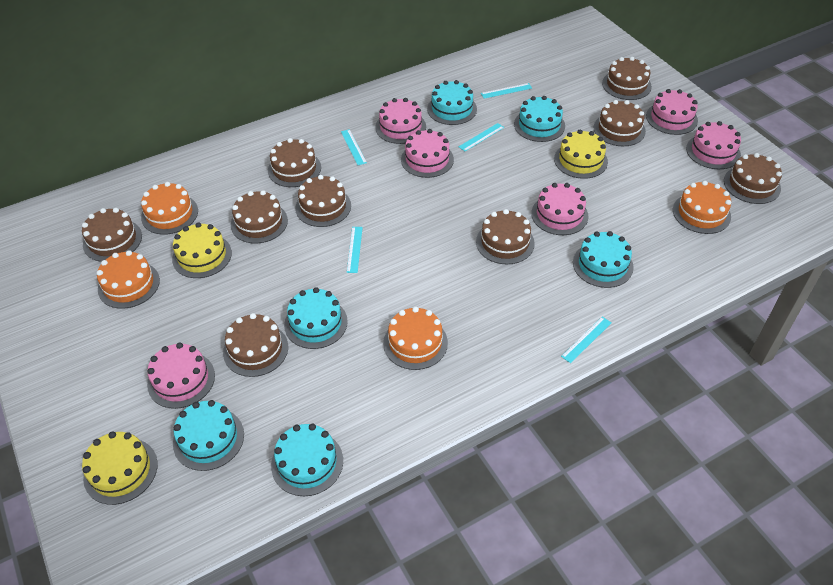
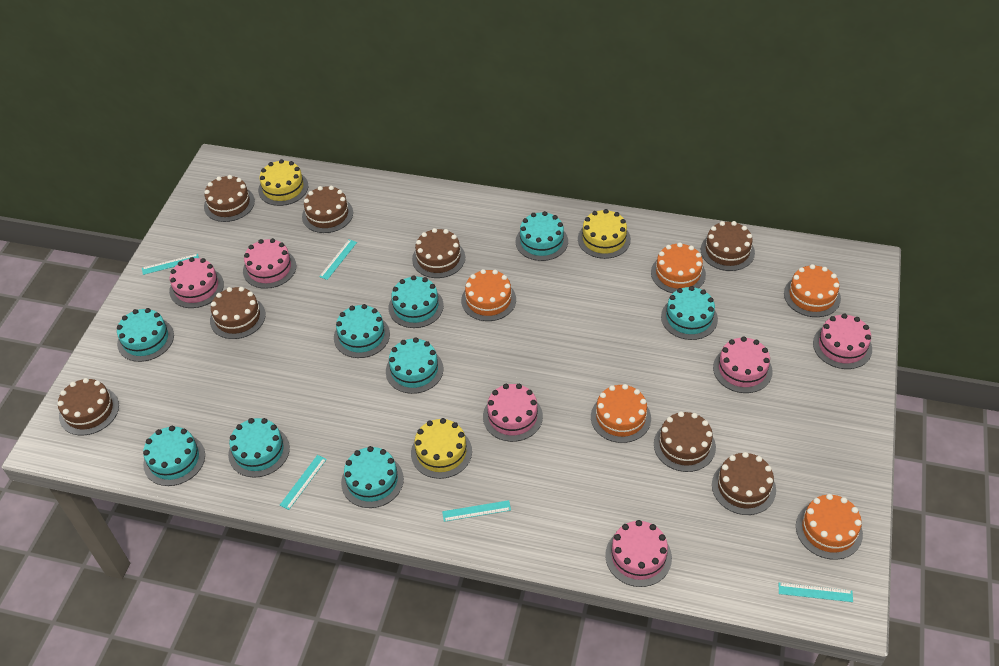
brown cake: 9 -> 8
orange cake: 4 -> 5
turquoise cake: 6 -> 9

